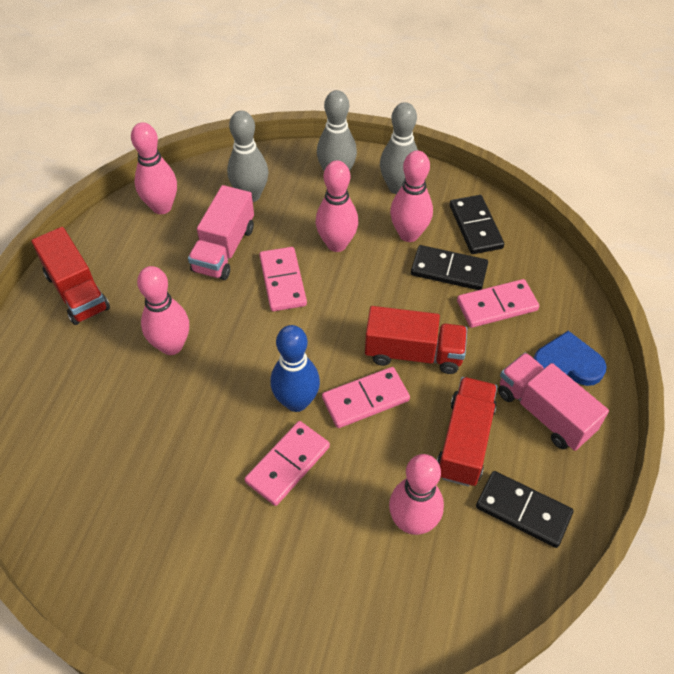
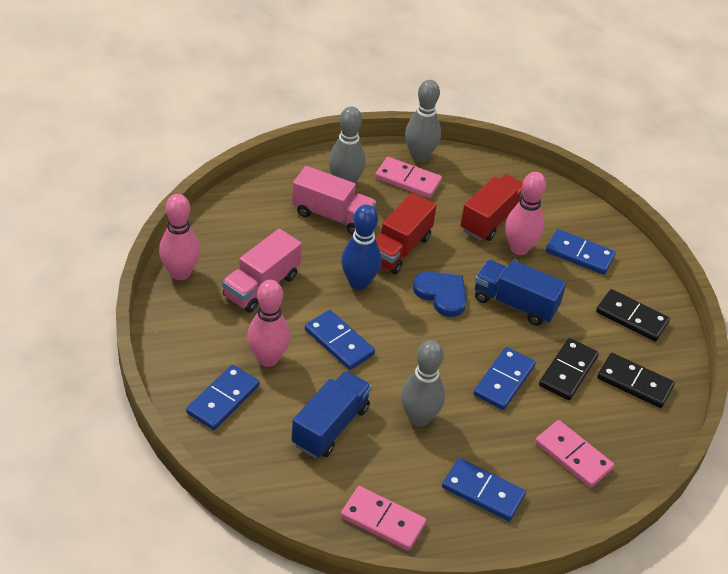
blue domino: 0 -> 5
blue truck: 0 -> 2
pink bowling pin: 5 -> 3
pink domino: 4 -> 3
red truck: 3 -> 2

